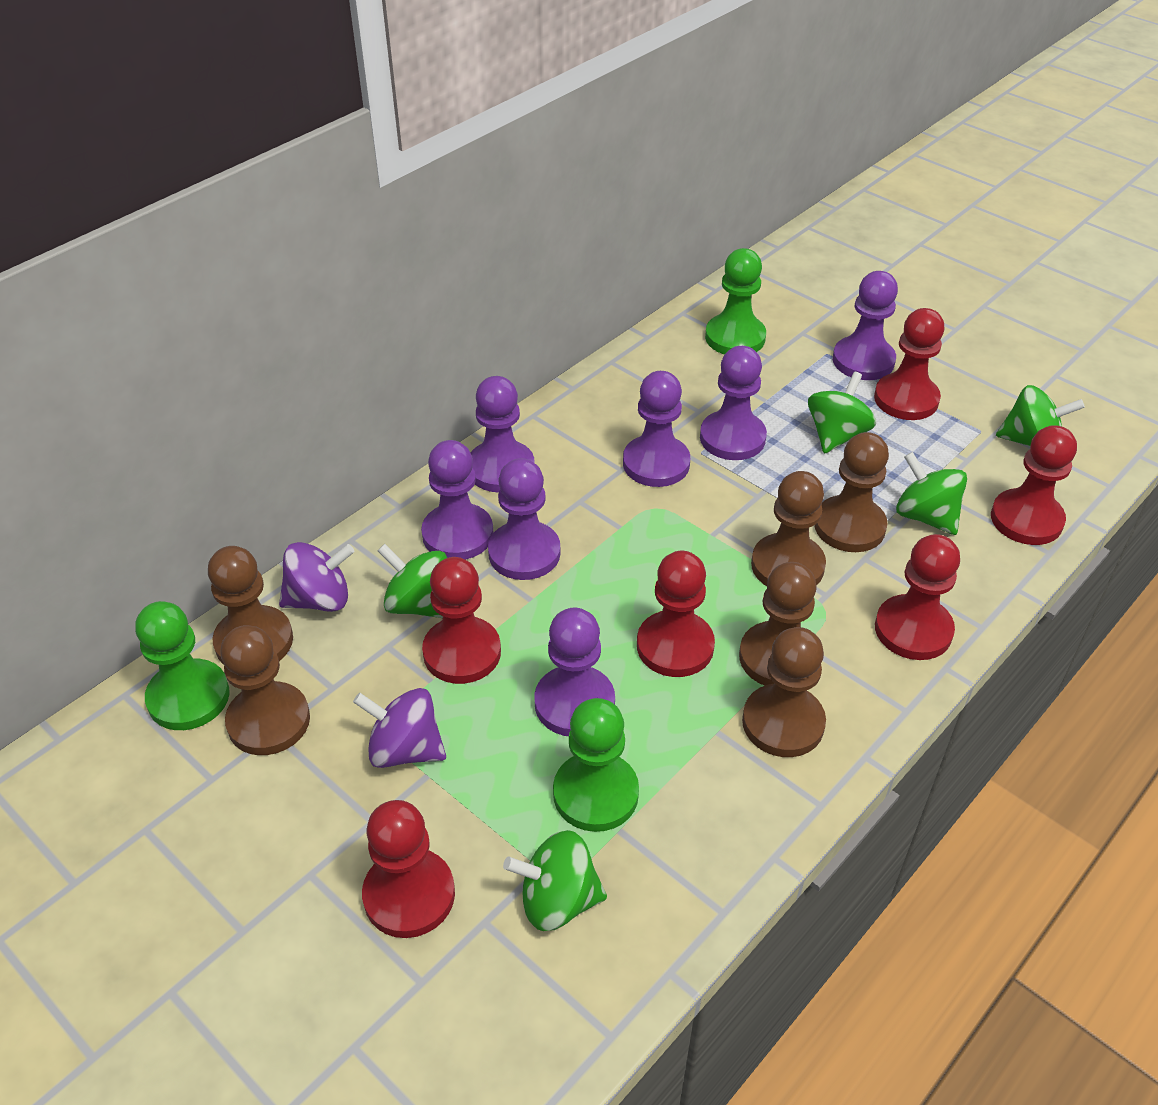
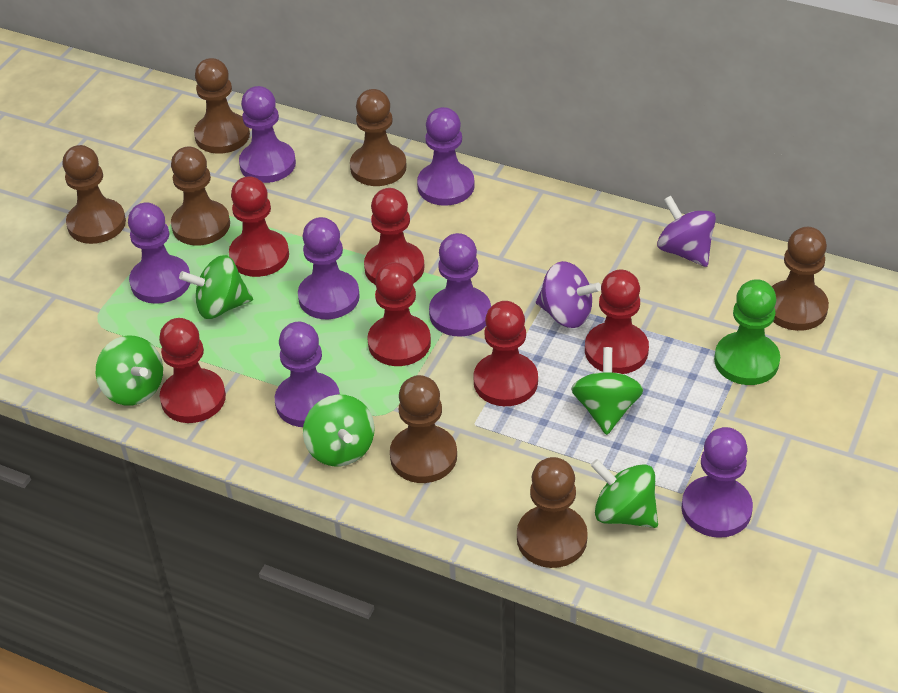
brown pawn: 6 -> 7
green pawn: 3 -> 1

